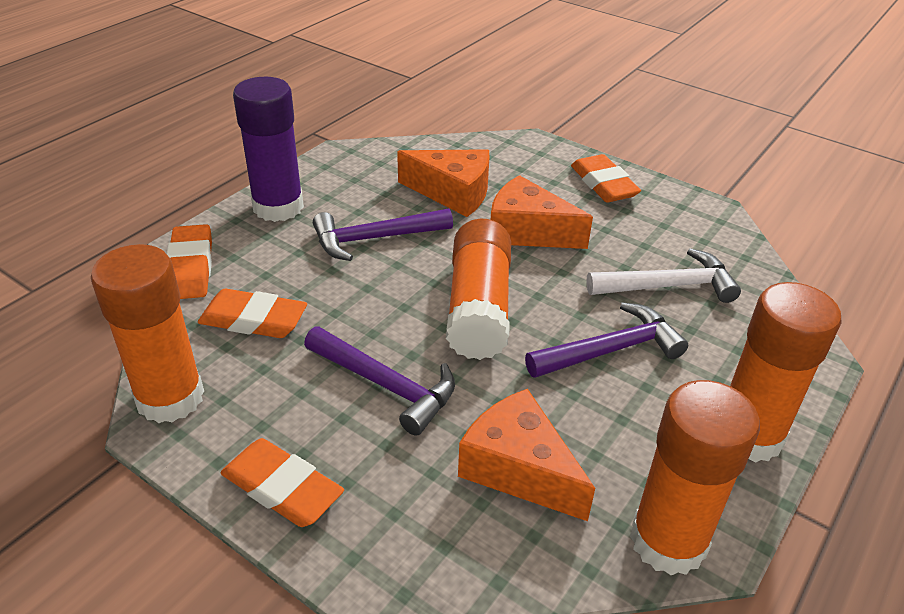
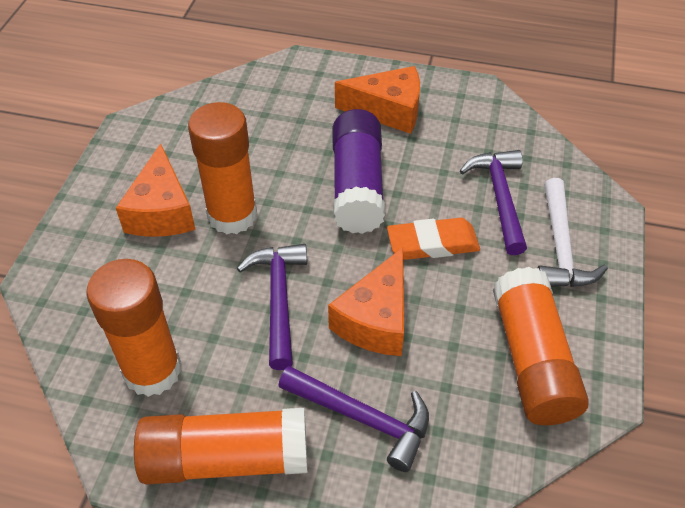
orange eraser: 4 -> 1

